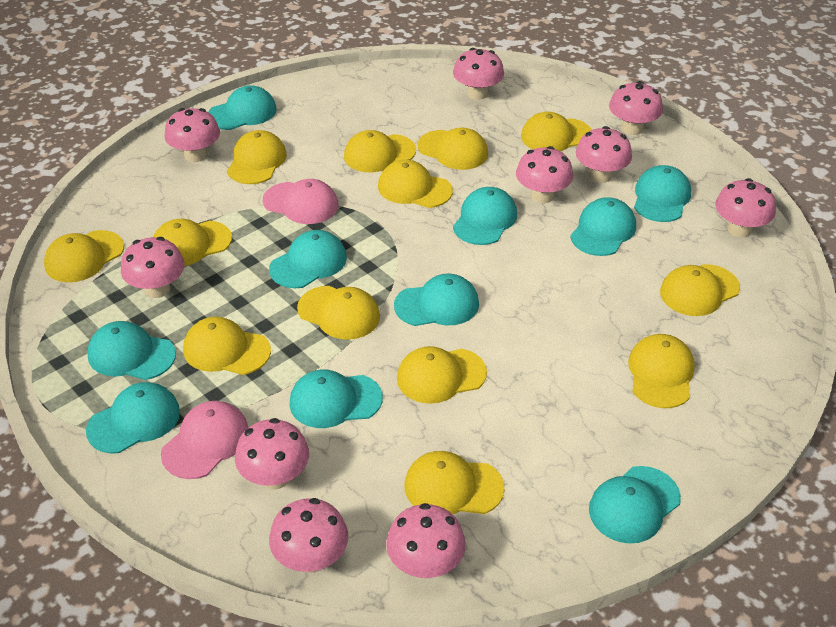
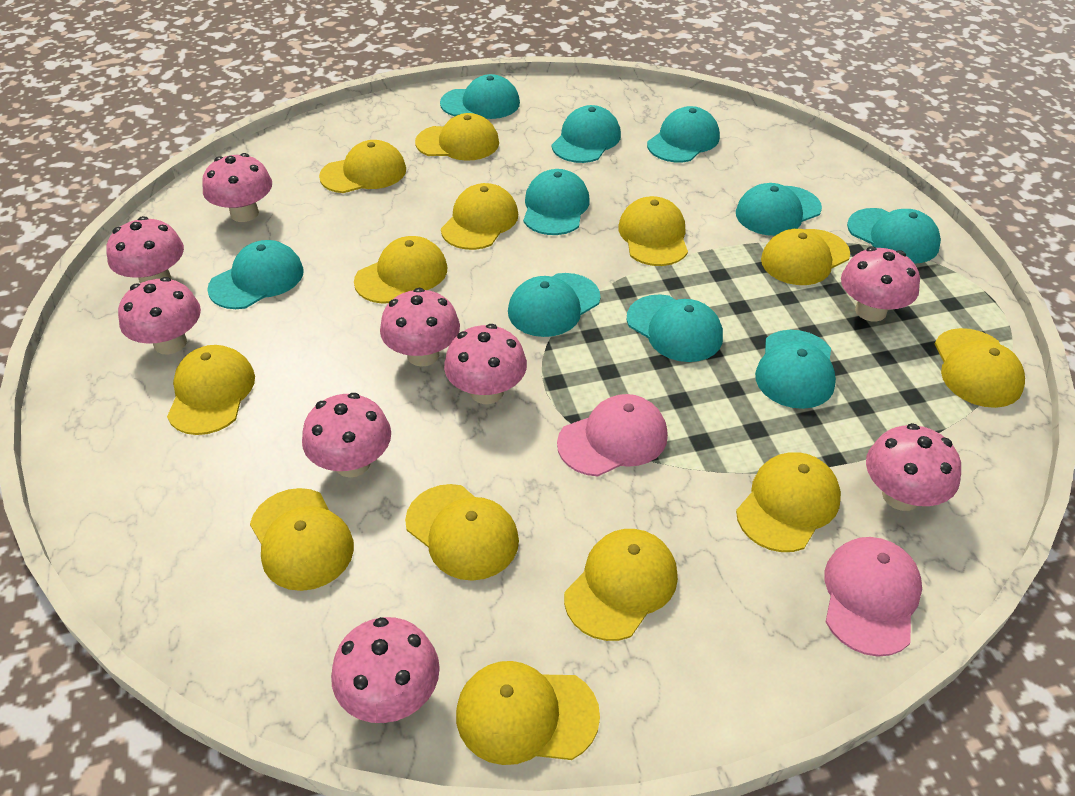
pink mushroom: 10 -> 9

